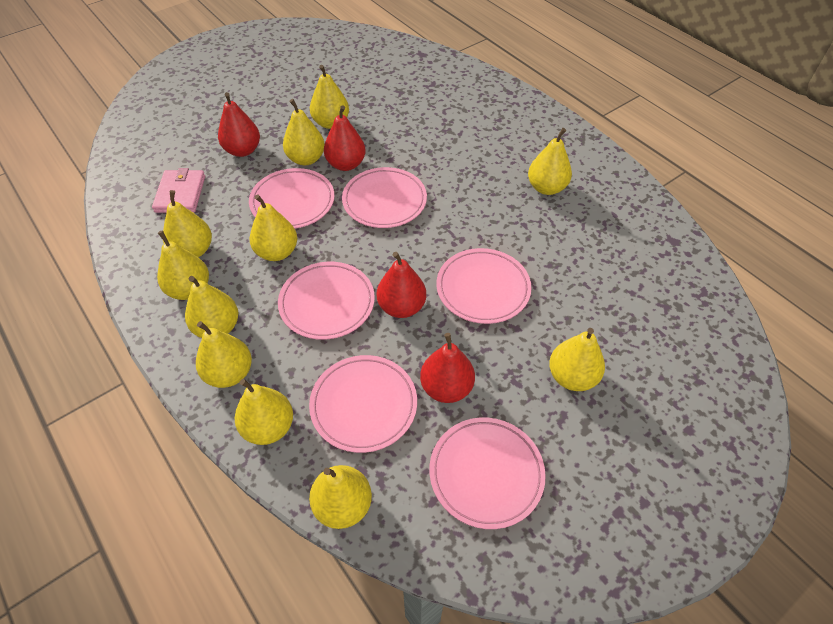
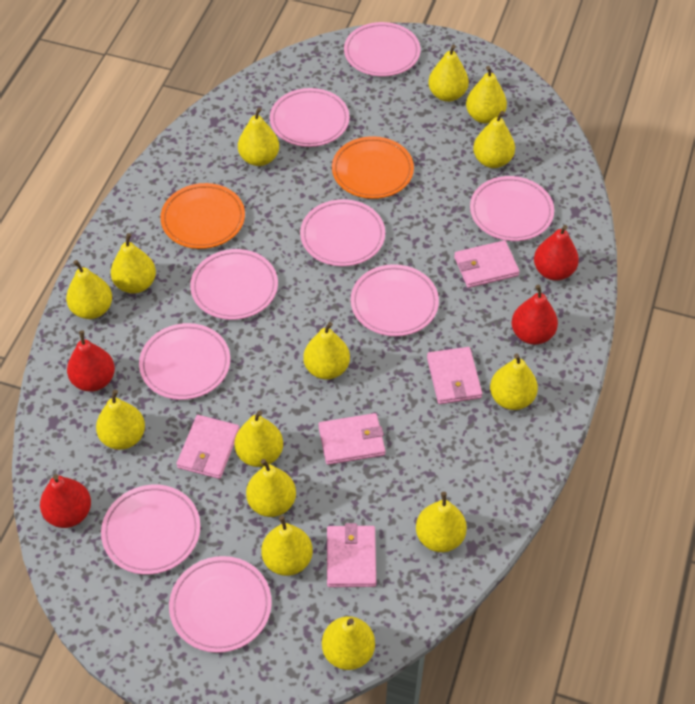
orange plate: 0 -> 2
pink plate: 6 -> 9
pink wallet: 1 -> 5
yellow pear: 11 -> 14

